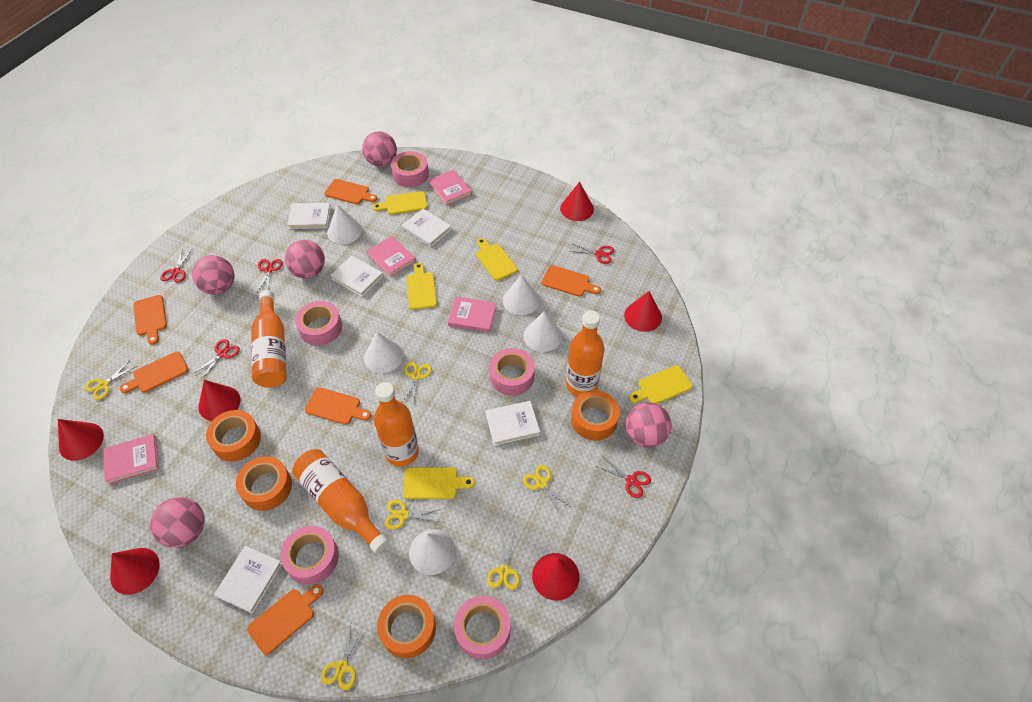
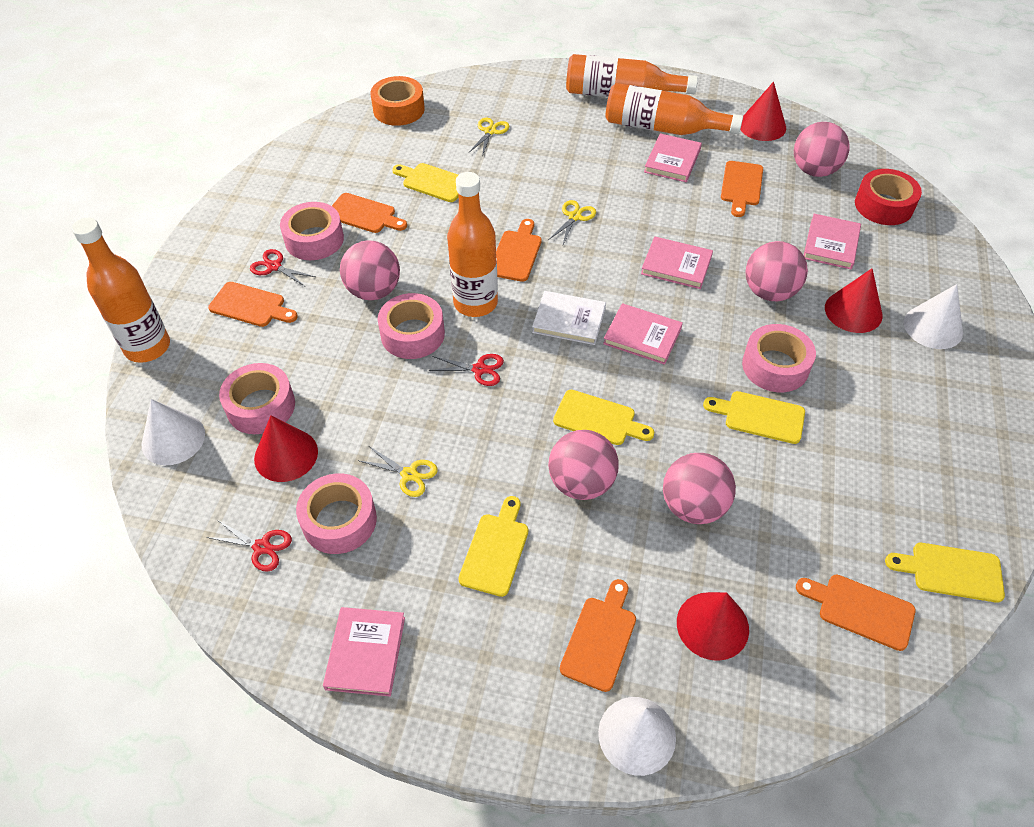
orange tape: 4 -> 1
pink book: 4 -> 5
red cone: 6 -> 4
red scissors: 5 -> 3
red tape: 0 -> 1
white book: 5 -> 1
white cone: 5 -> 3
yellow scissors: 6 -> 3

